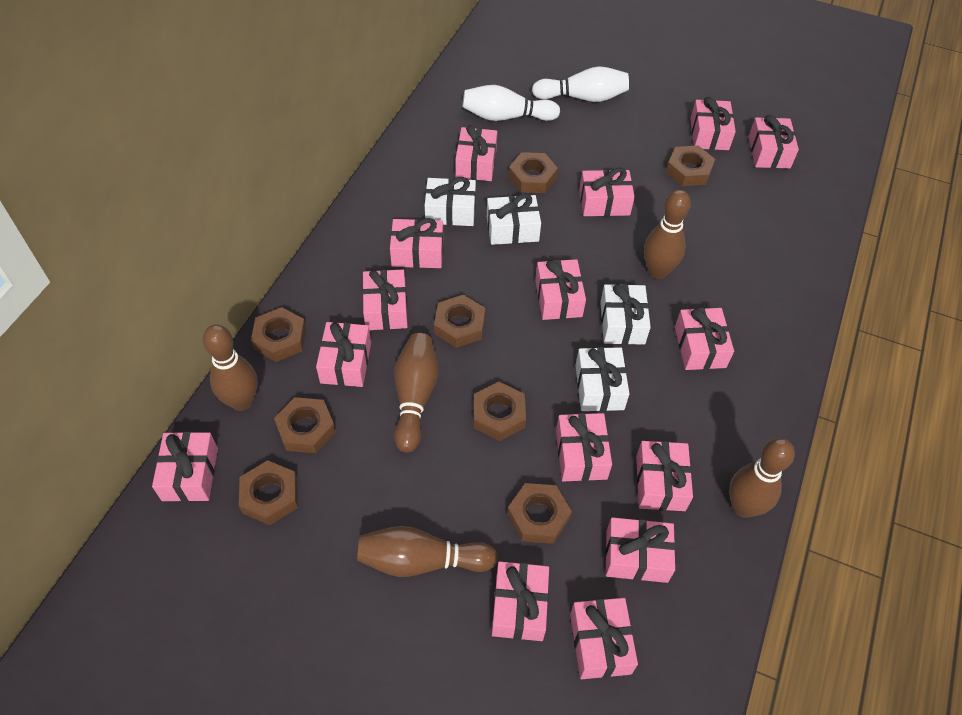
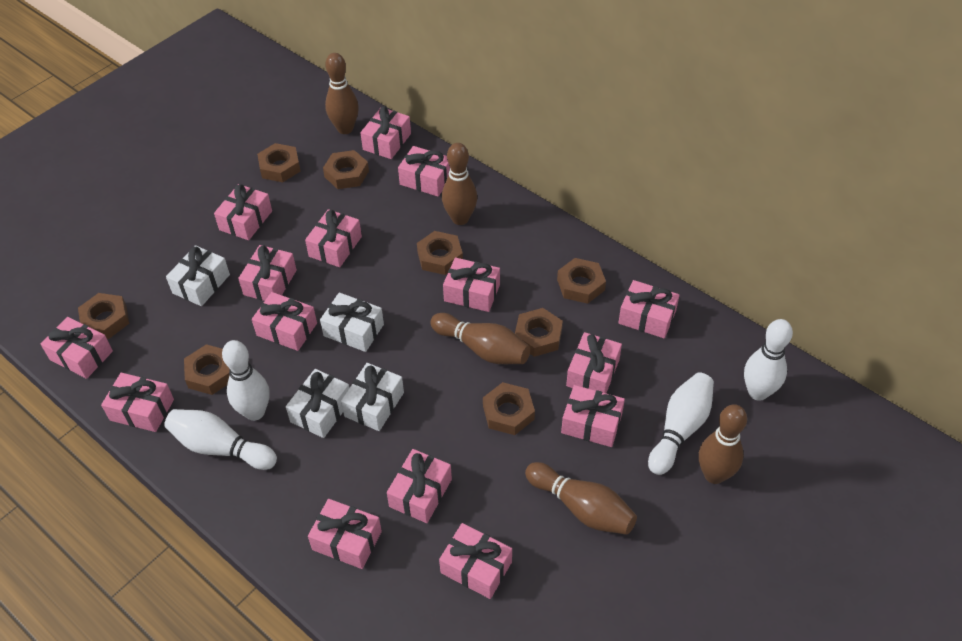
white bowling pin: 2 -> 4

